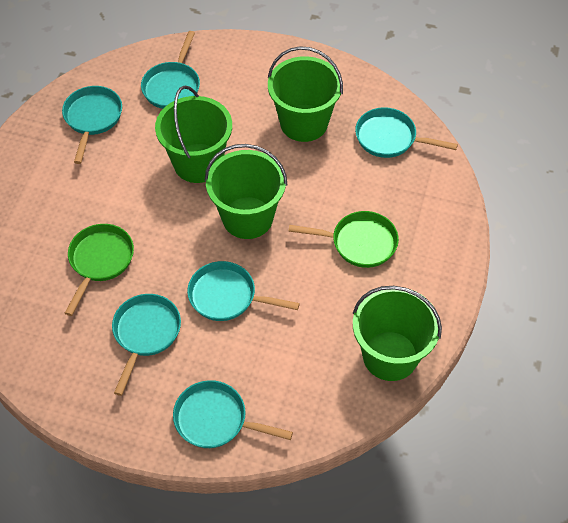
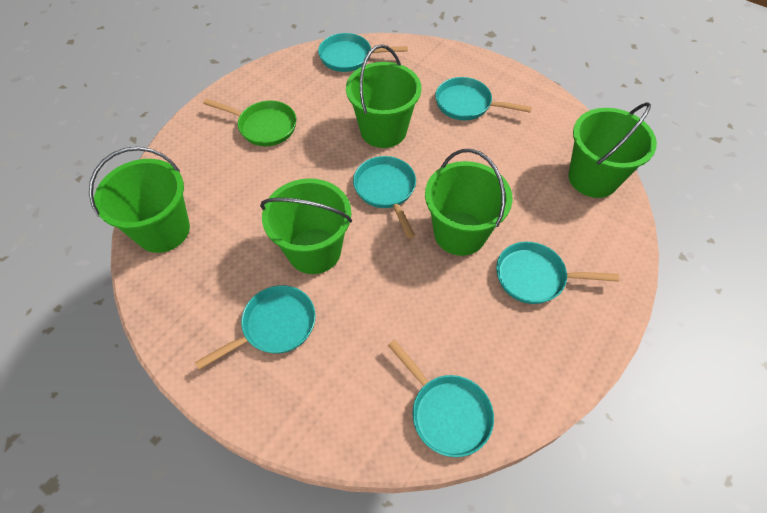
green bucket: 4 -> 5
green pan: 2 -> 1

